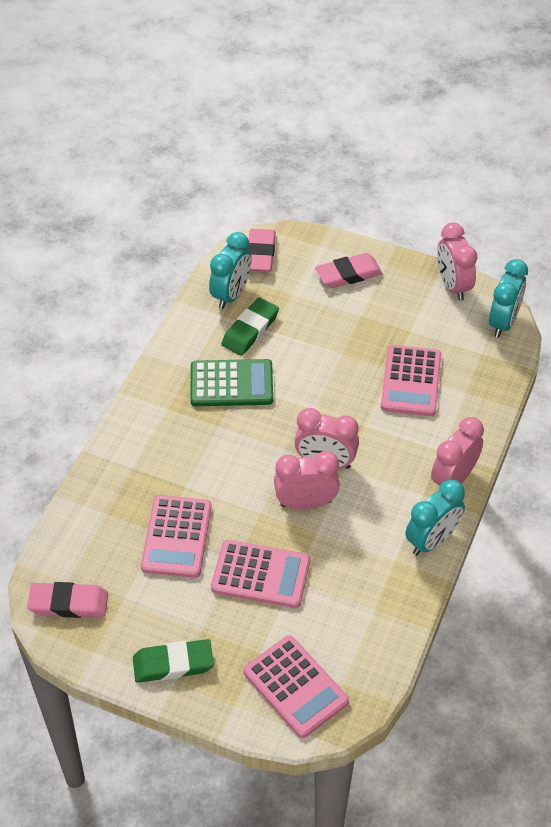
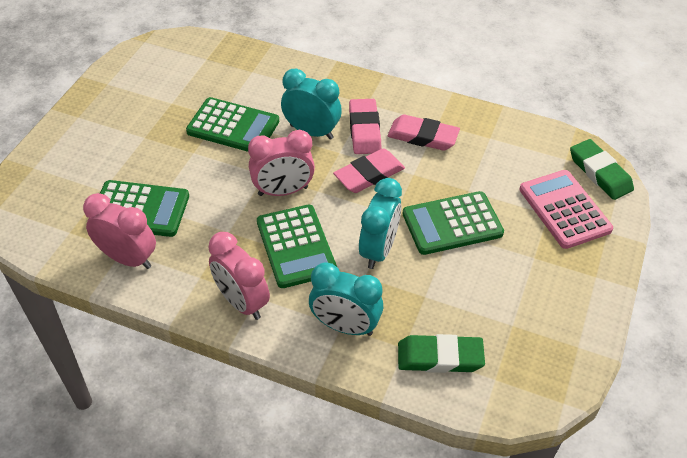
green calculator: 1 -> 4
pink calculator: 4 -> 1
pink clock: 4 -> 3

